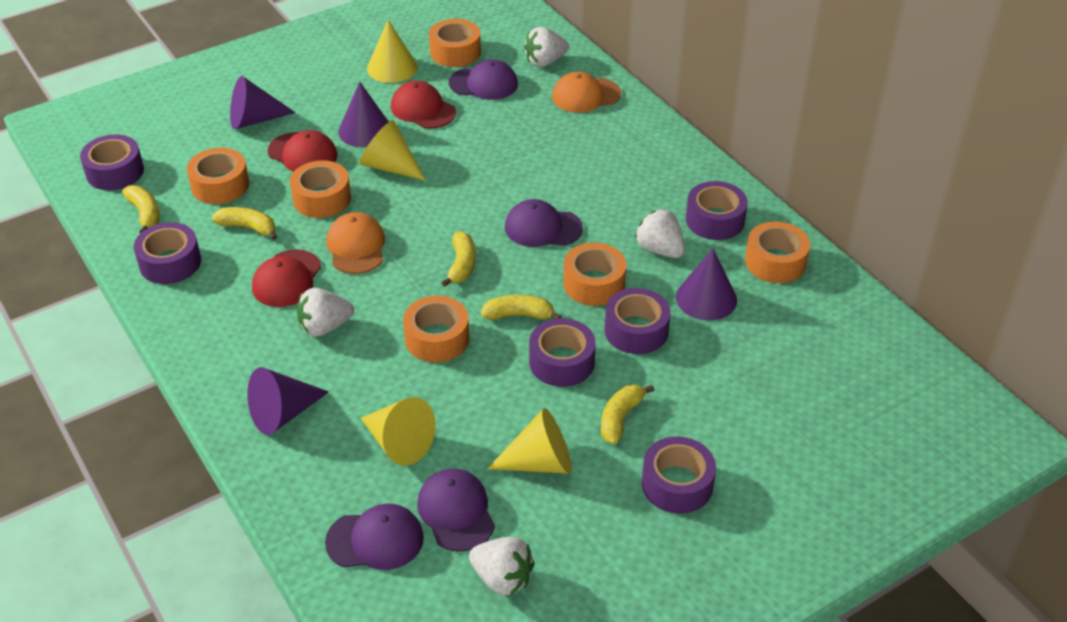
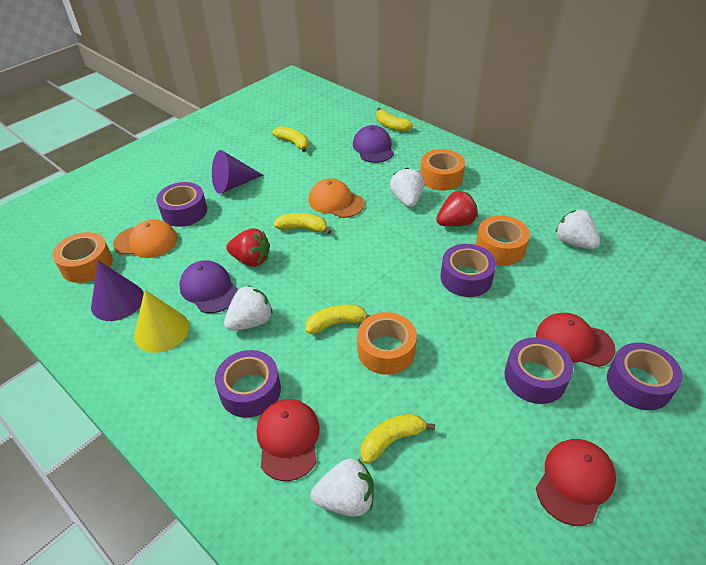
orange tape: 6 -> 4
purple cap: 4 -> 2
purple cone: 4 -> 2
purple tape: 6 -> 5
red strawberry: 0 -> 2
yellow cone: 4 -> 1

